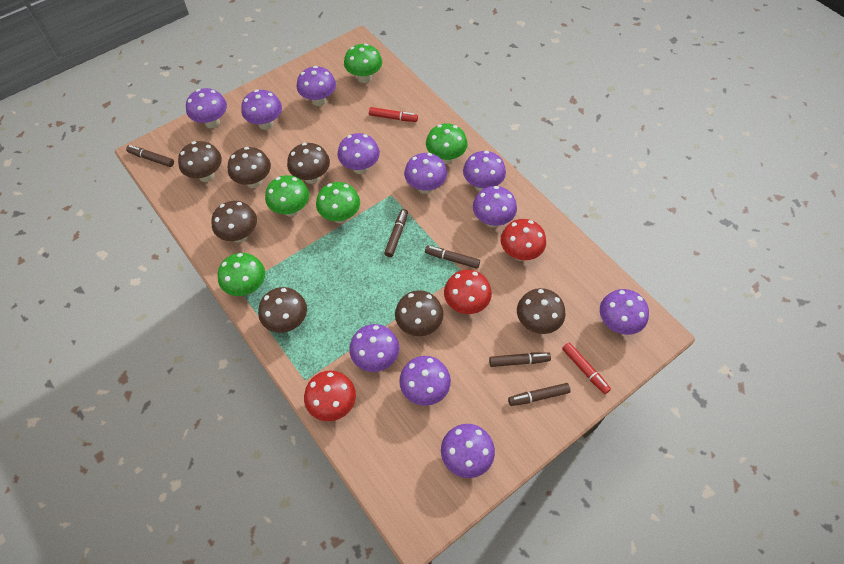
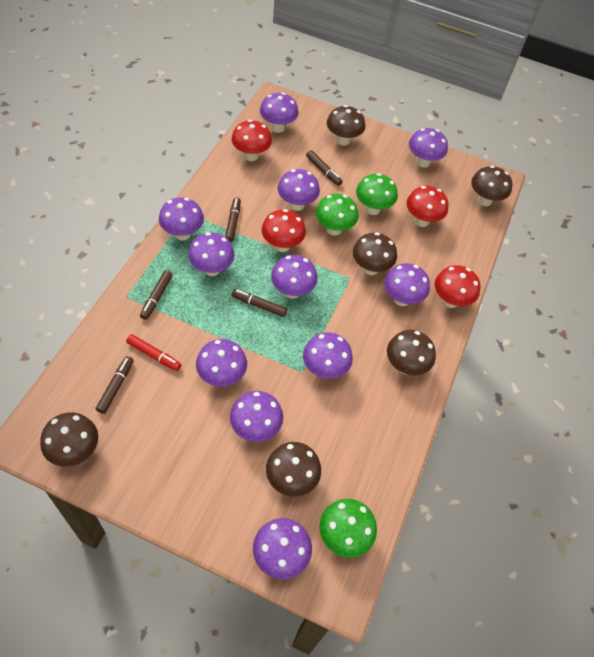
brown mushroom: 7 -> 6
green mushroom: 5 -> 3
red marker: 2 -> 1
red mushroom: 3 -> 4

